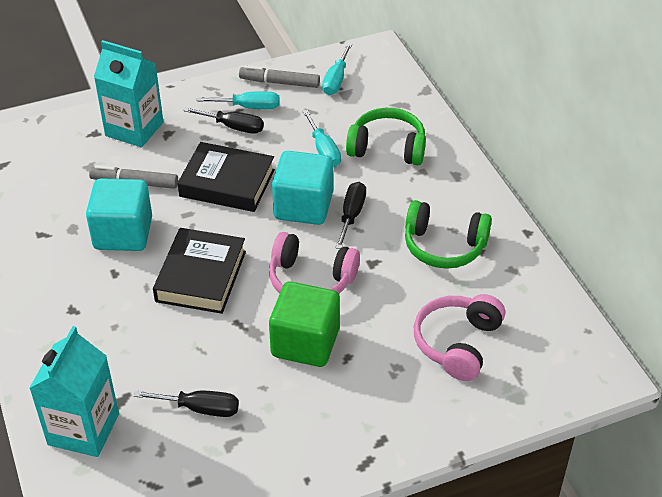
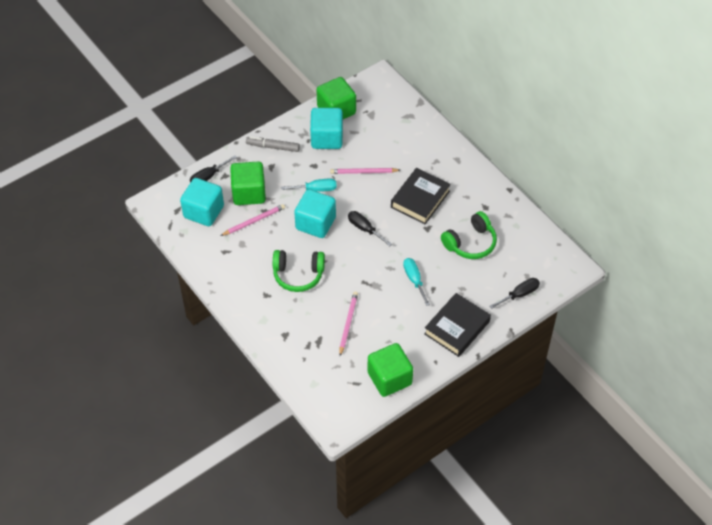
green cube: 1 -> 3
grey marker: 2 -> 1
pink headphones: 2 -> 0
pink pencil: 0 -> 3
turquoise carton: 2 -> 0
turquoise cube: 2 -> 3
turquoise screwdriver: 3 -> 2

